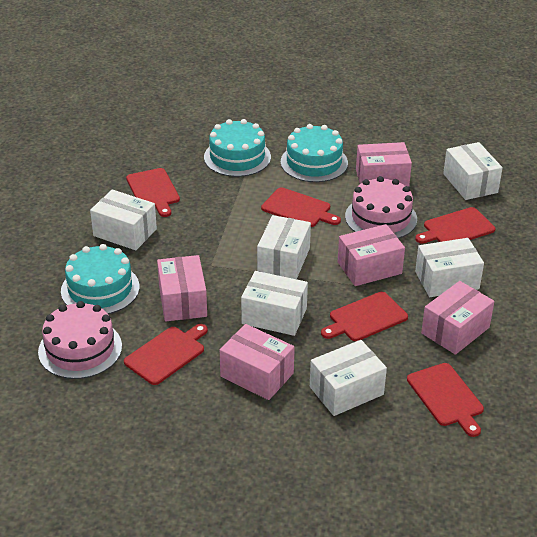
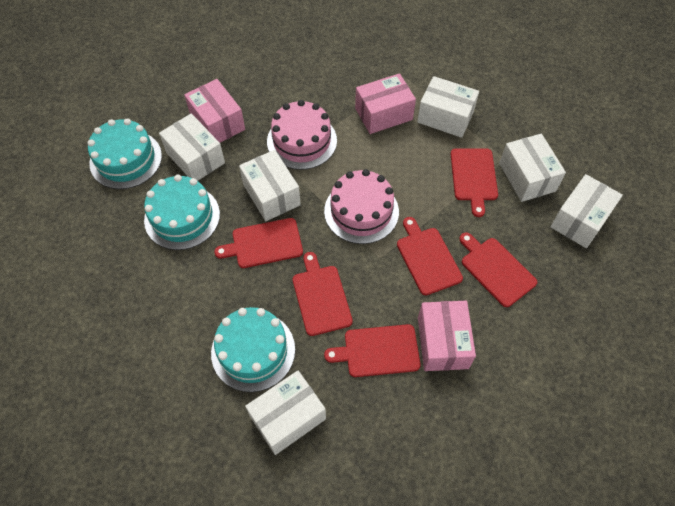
pink box: 5 -> 3

